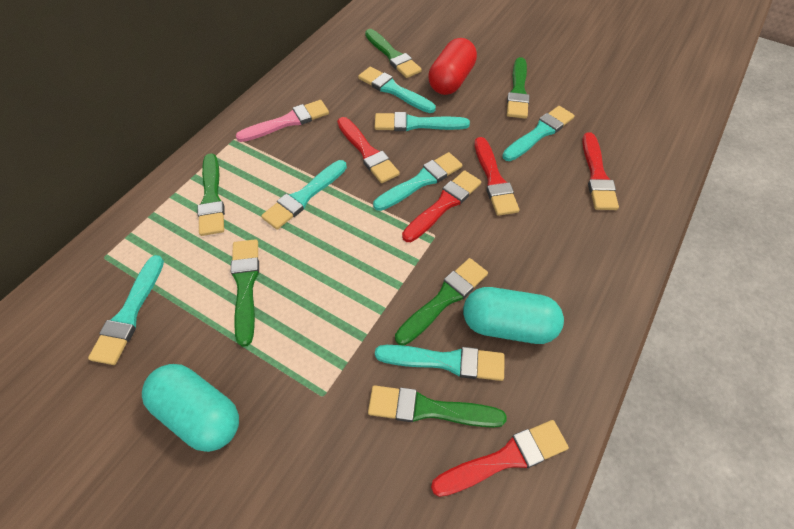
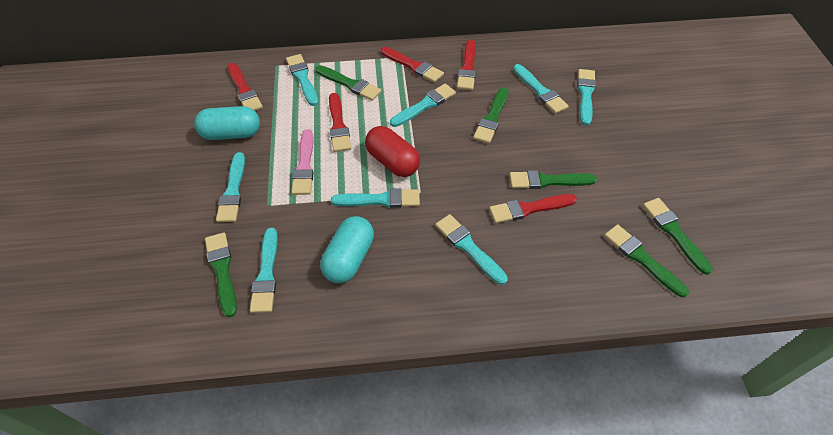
turquoise brush: 7 -> 8

